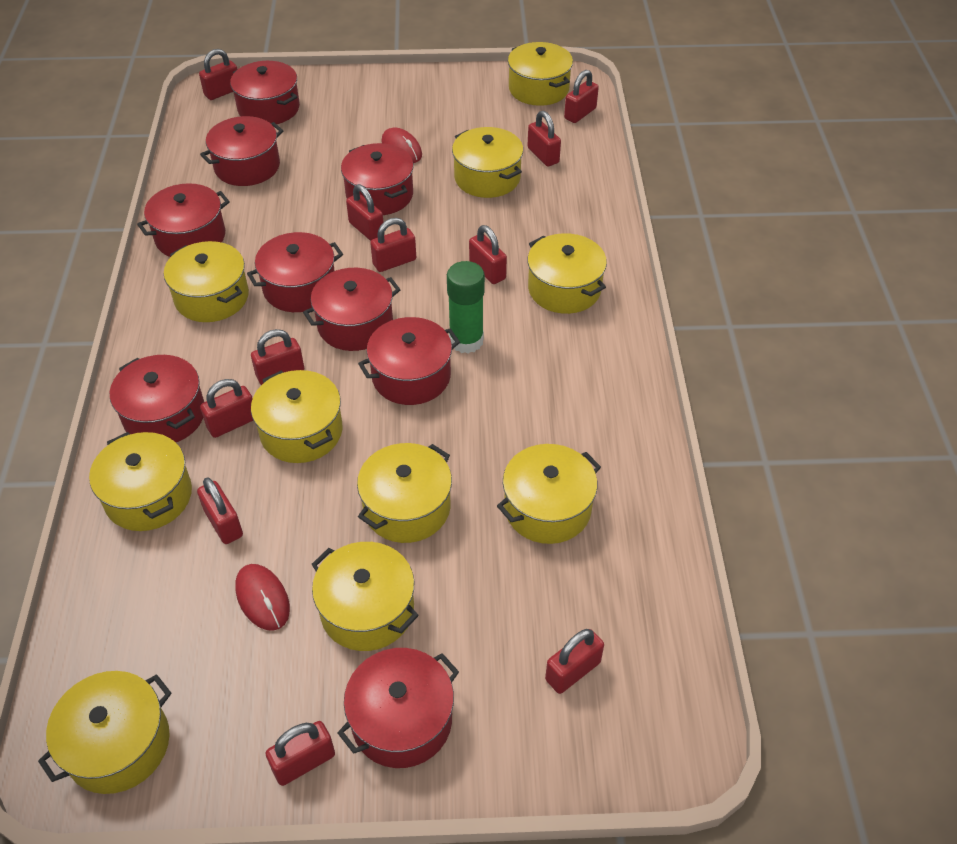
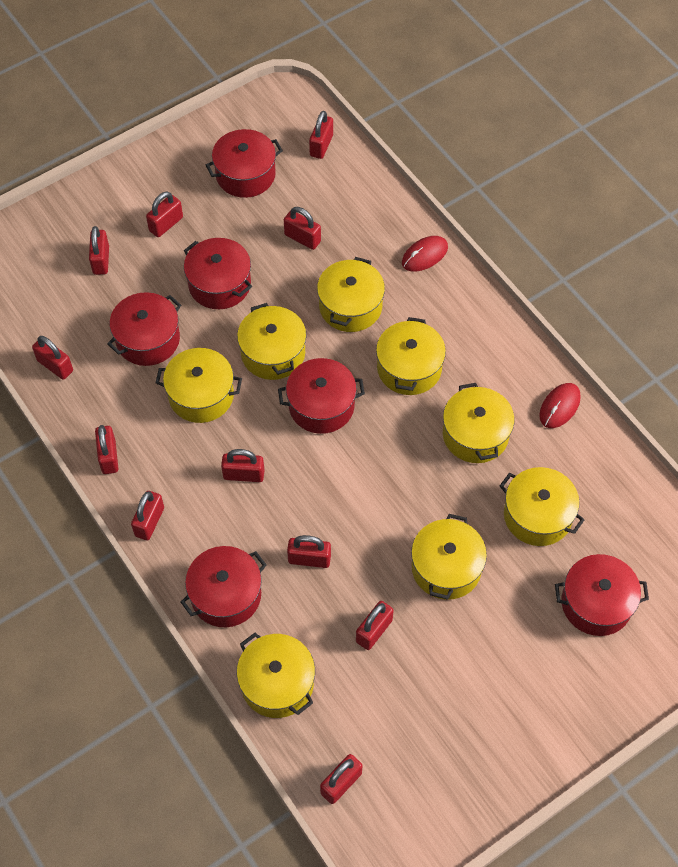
green glue stick: 1 -> 0
red pot: 9 -> 6
yellow pot: 10 -> 8

